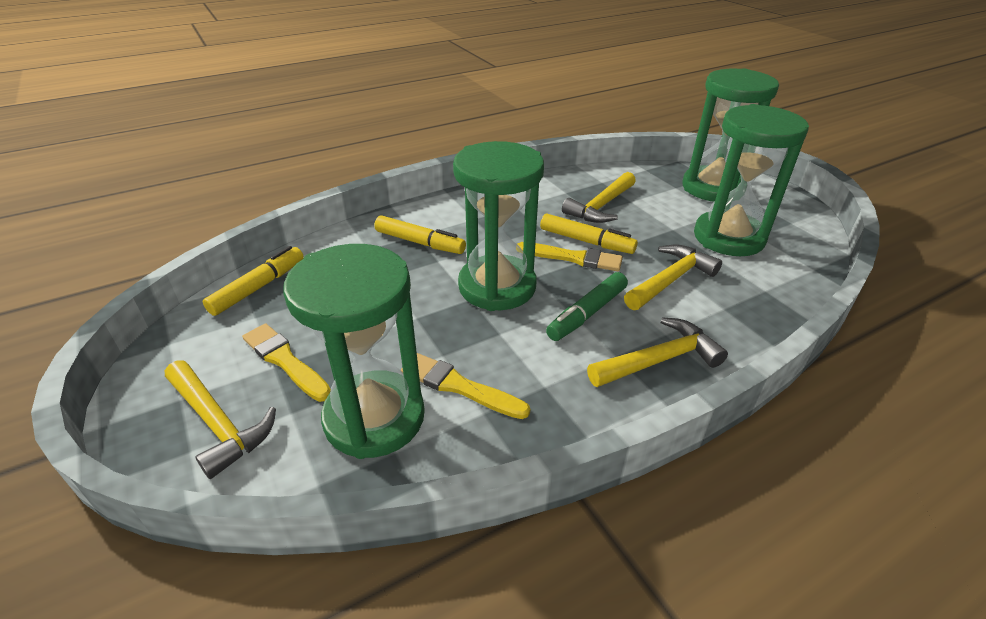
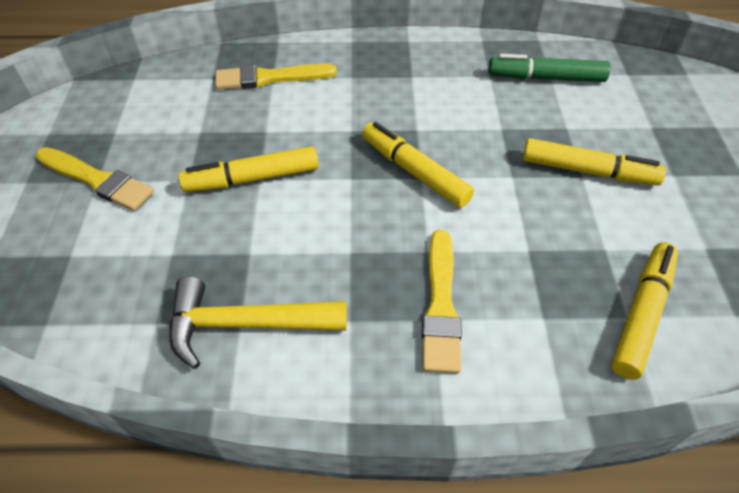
green hourglass: 4 -> 0
yellow hammer: 4 -> 1
yellow marker: 3 -> 4

